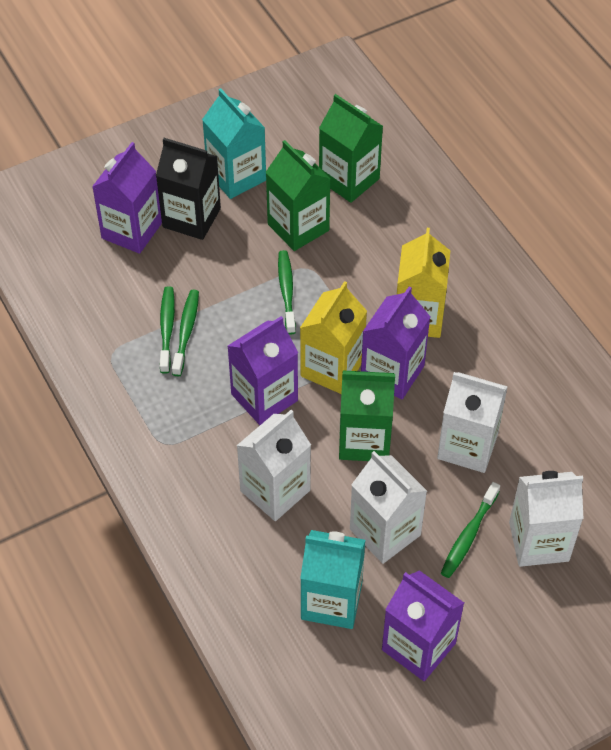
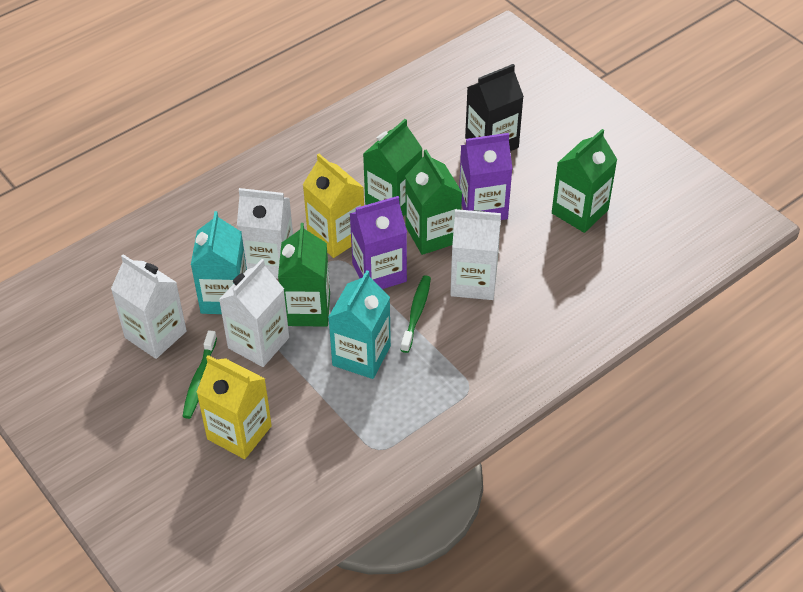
green carton: 3 -> 4
green toothbrush: 4 -> 2
purple carton: 4 -> 2

